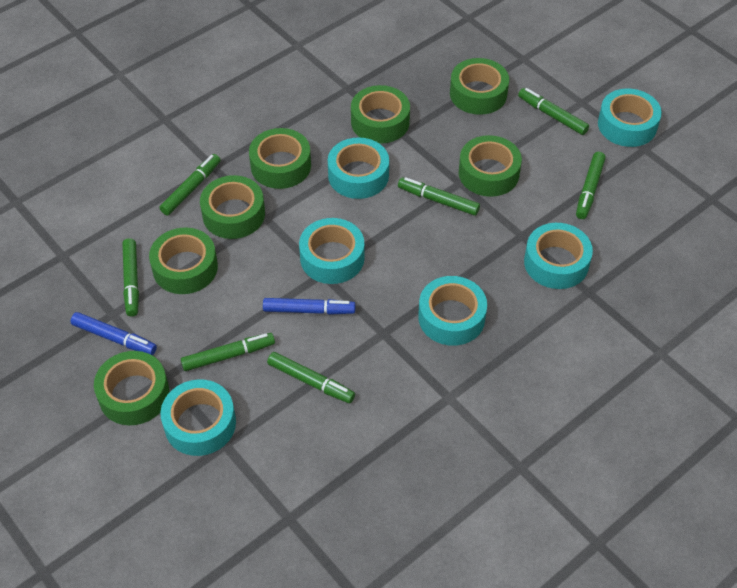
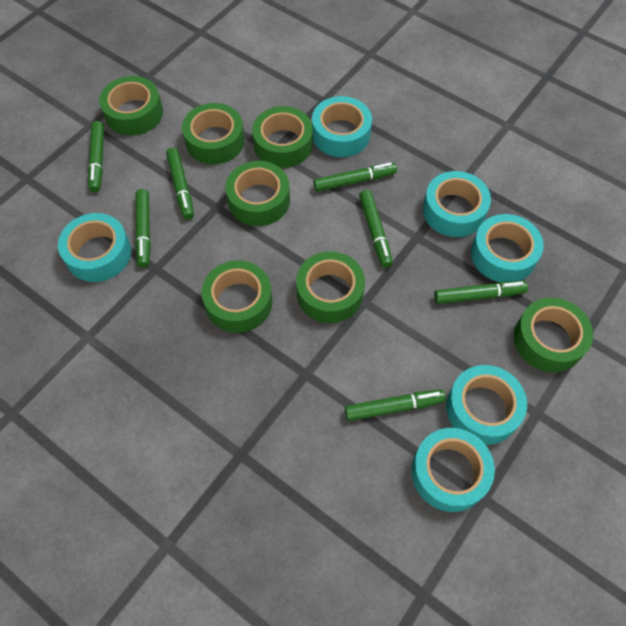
blue marker: 2 -> 0

